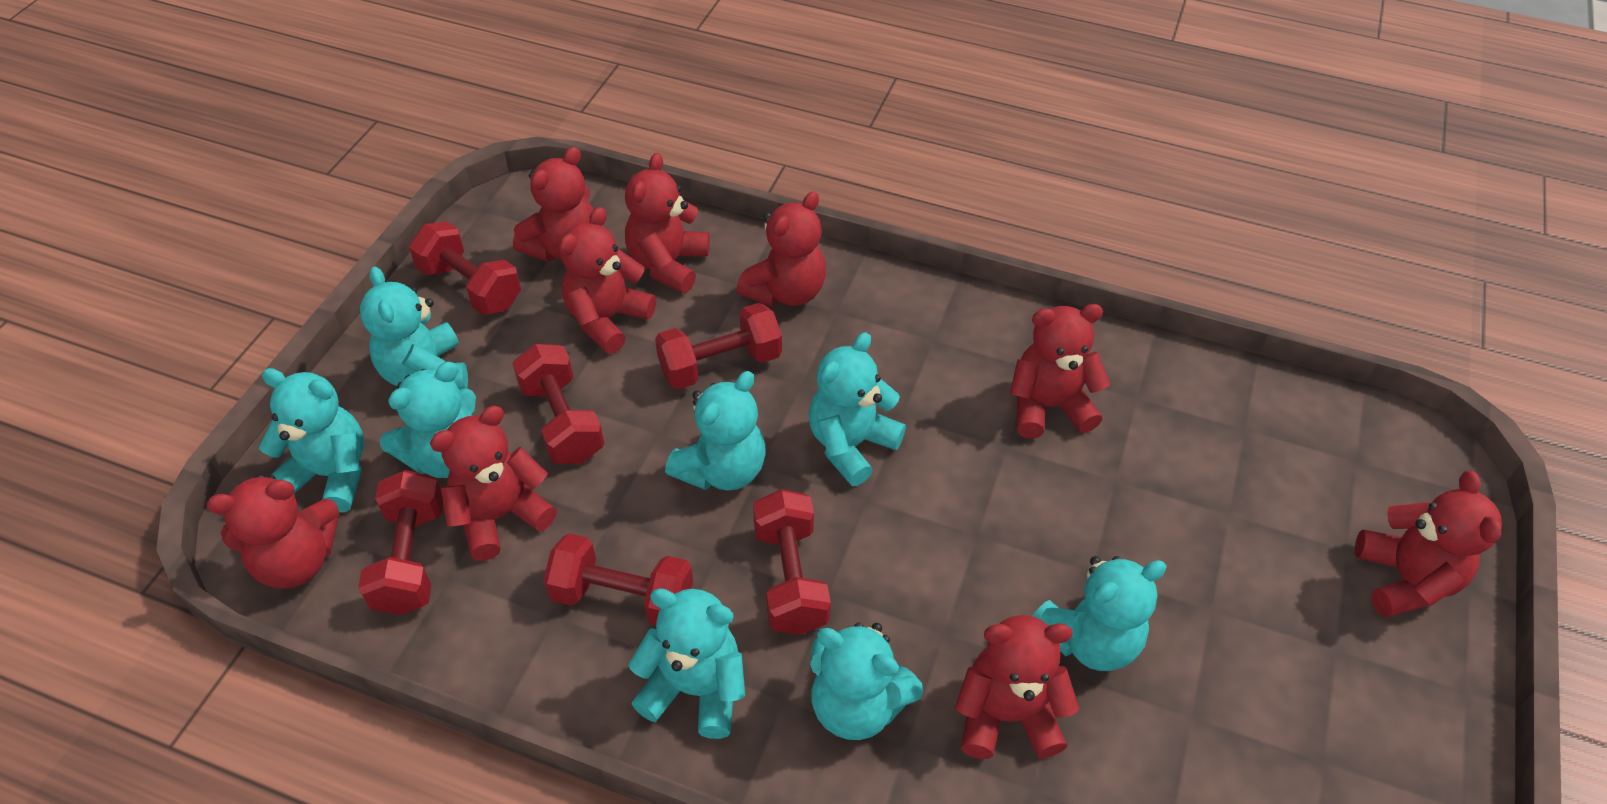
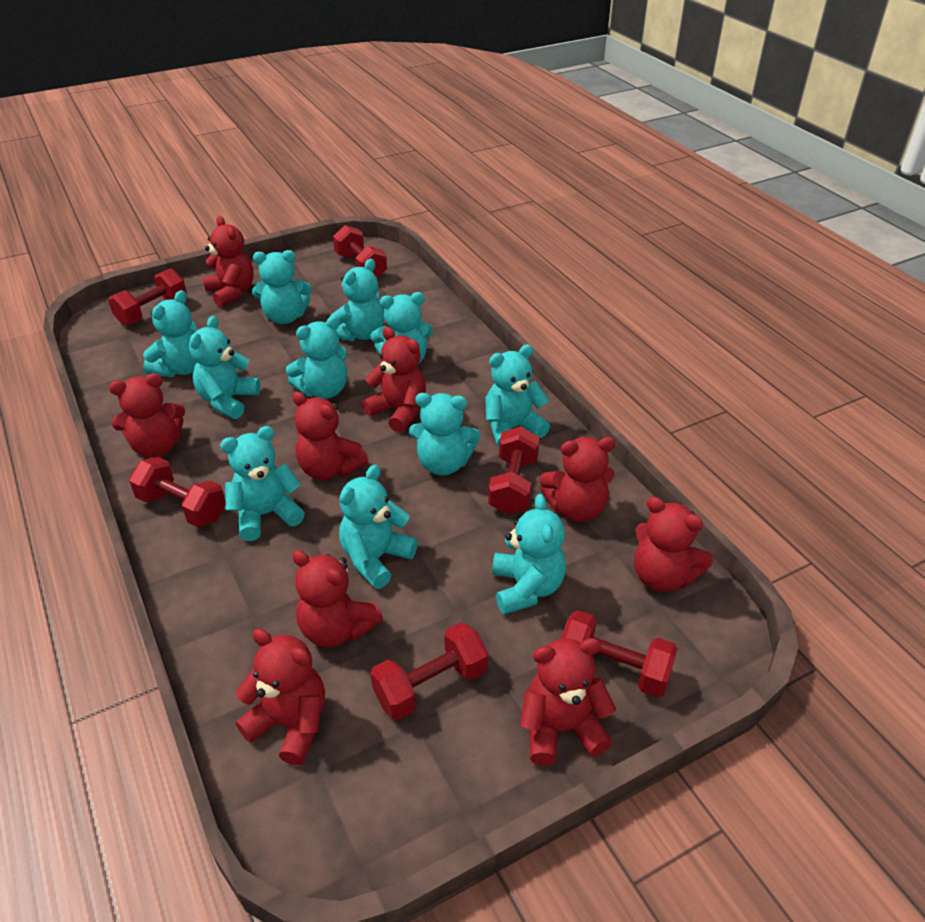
turquoise teddy bear: 8 -> 11

